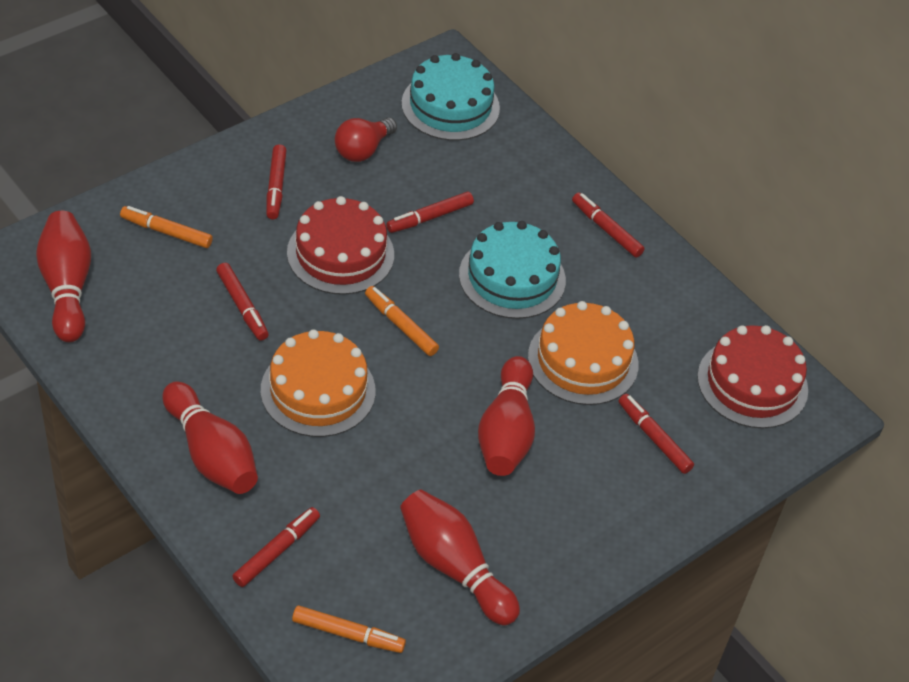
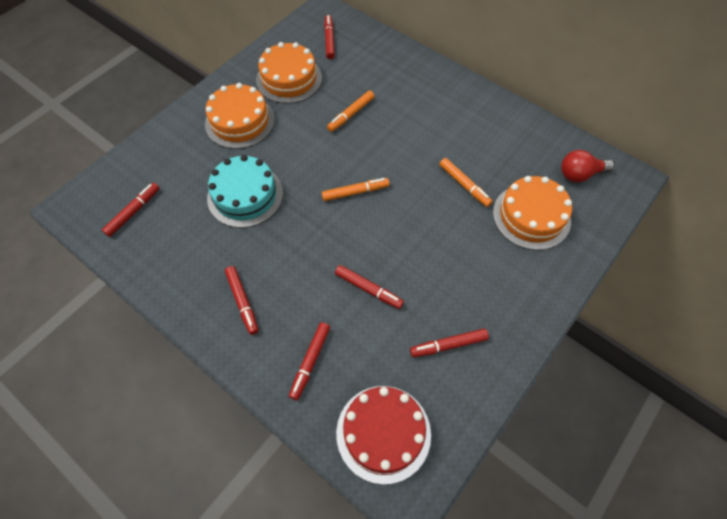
orange cake: 2 -> 3
red bowling pin: 4 -> 0
red cake: 2 -> 1
turquoise cake: 2 -> 1

